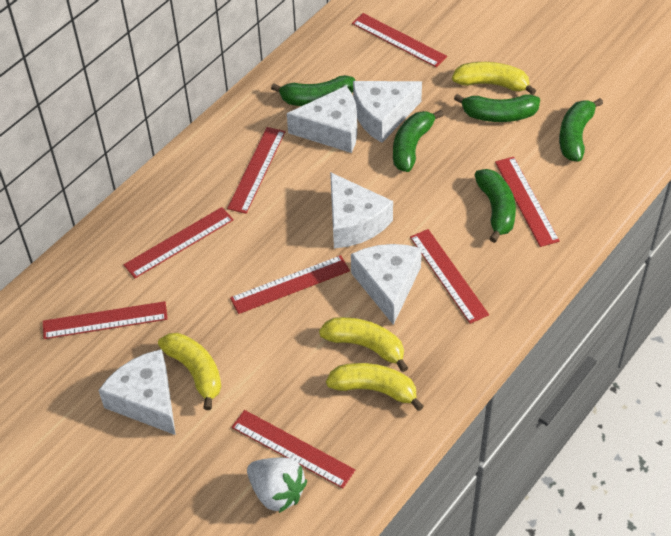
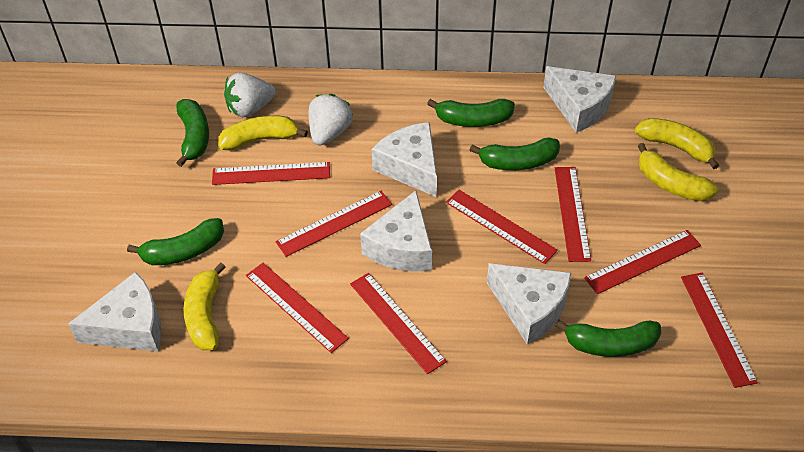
white strawberry: 1 -> 2

